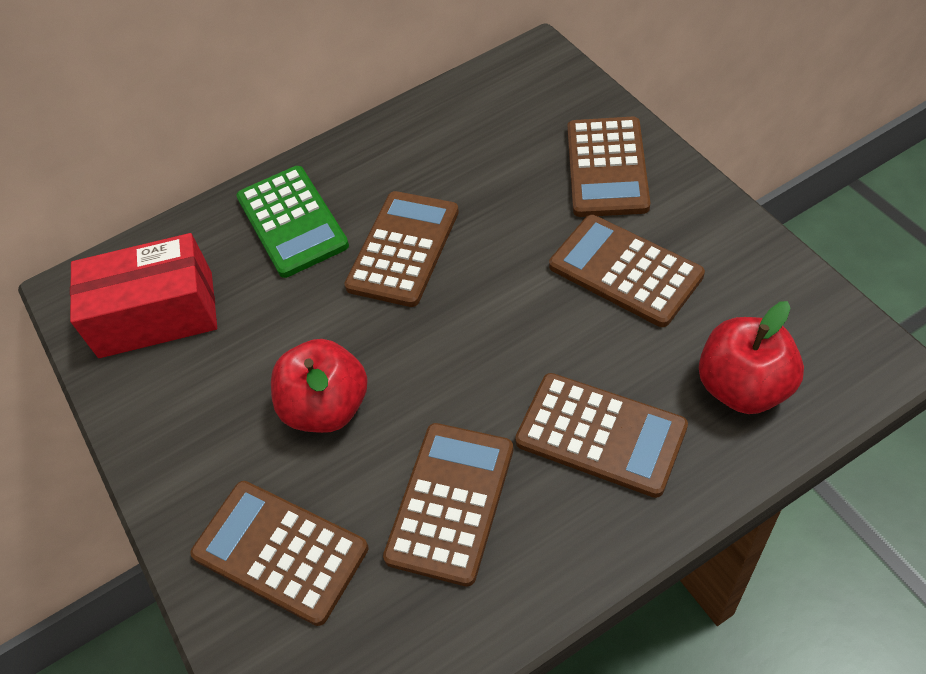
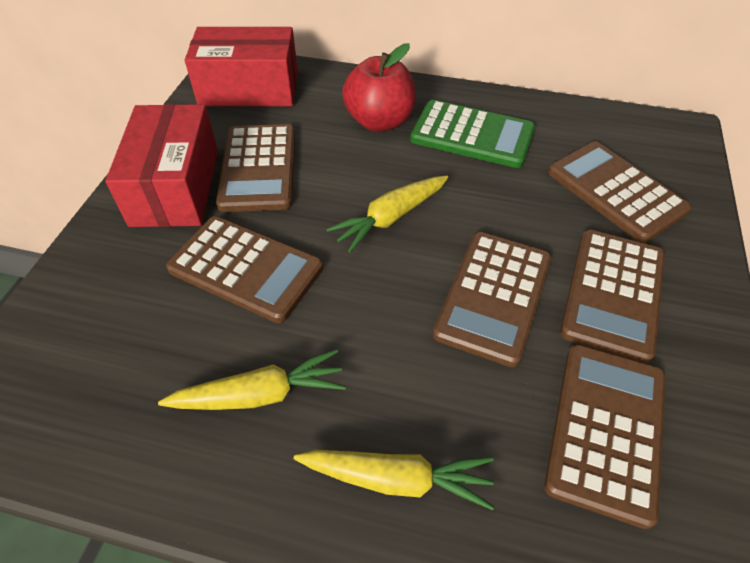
red apple: 2 -> 1
red box: 1 -> 2
yellow carrot: 0 -> 3

